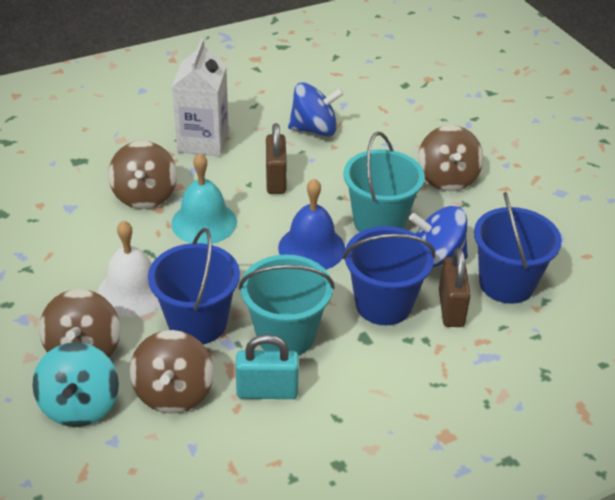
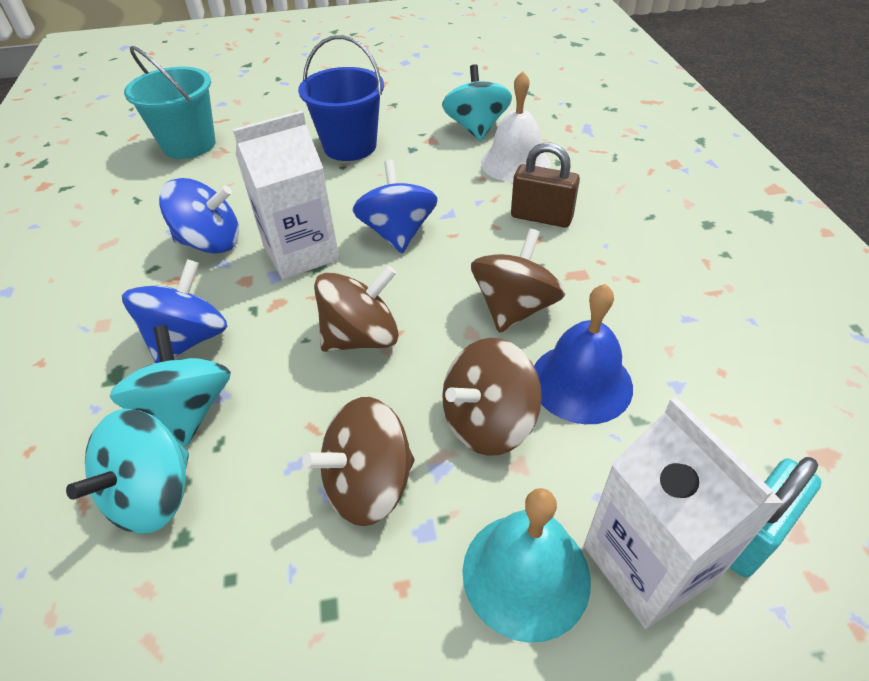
blue bucket: 3 -> 1
blue spinning top: 2 -> 3
brown padlock: 2 -> 1
turquoise bucket: 2 -> 1
turquoise spinning top: 1 -> 3
white carton: 1 -> 2

